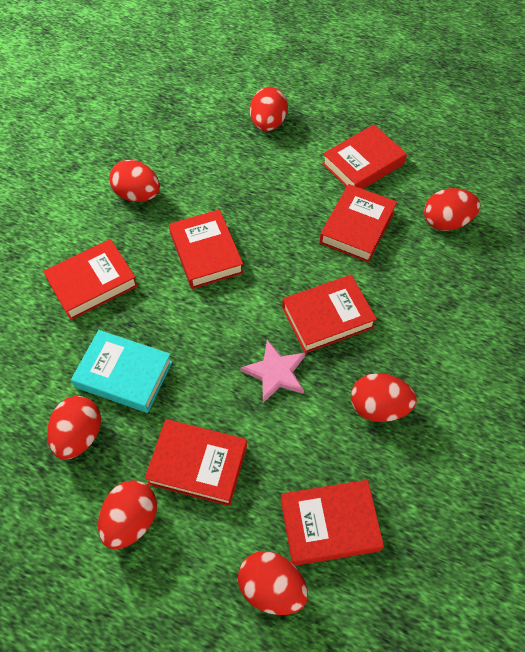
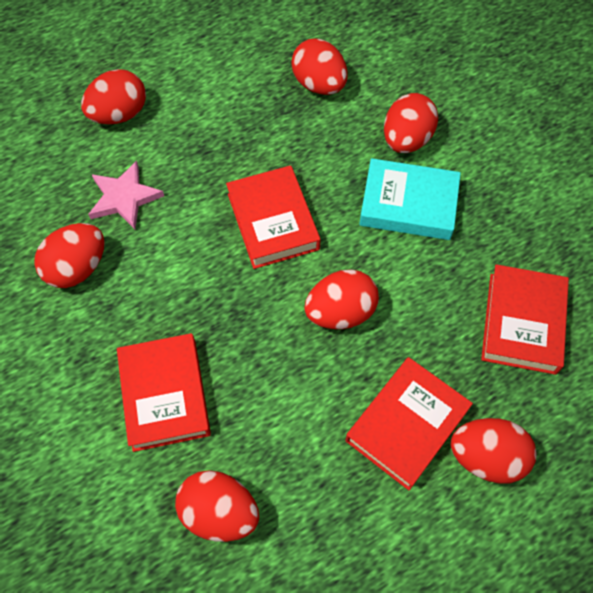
red book: 7 -> 4

